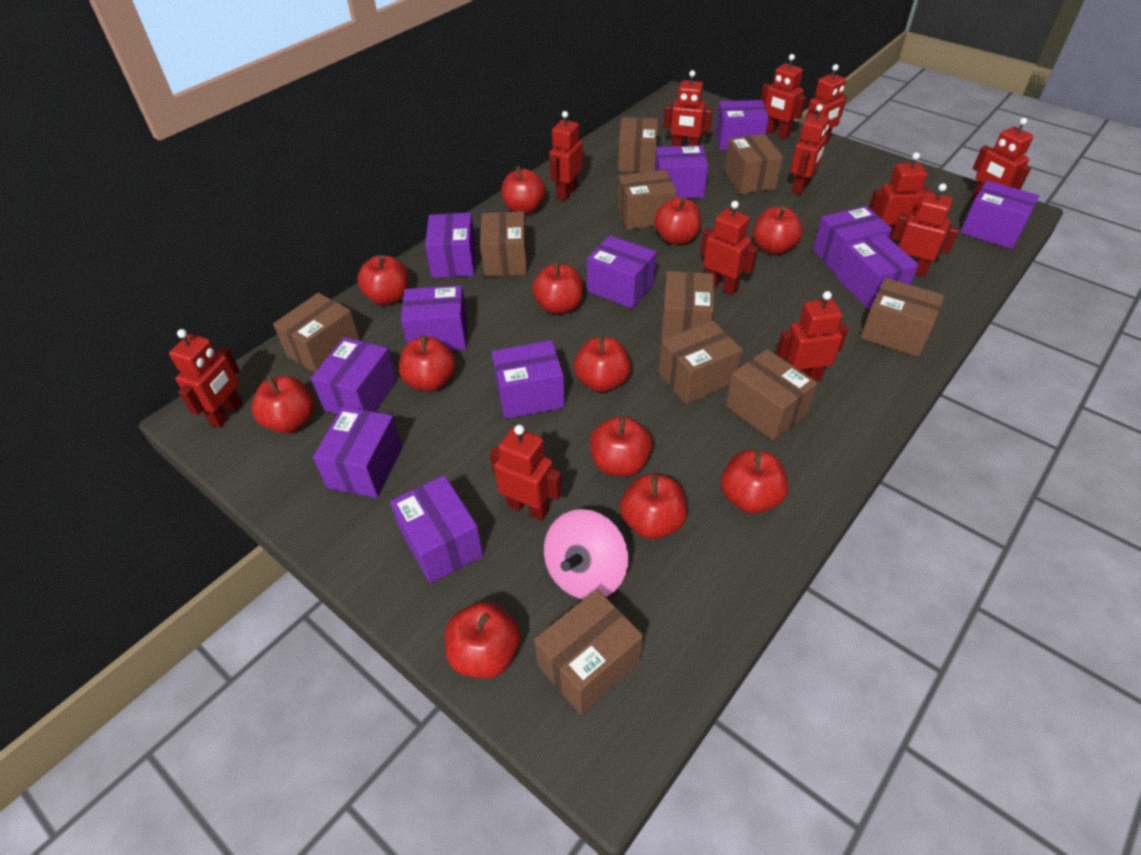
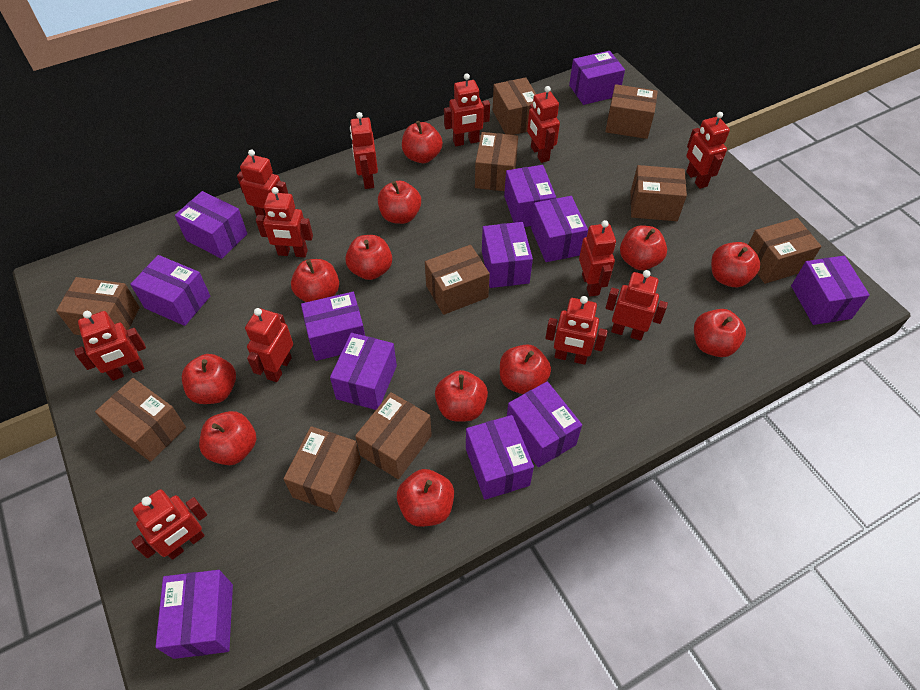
pink spinning top: 1 -> 0

